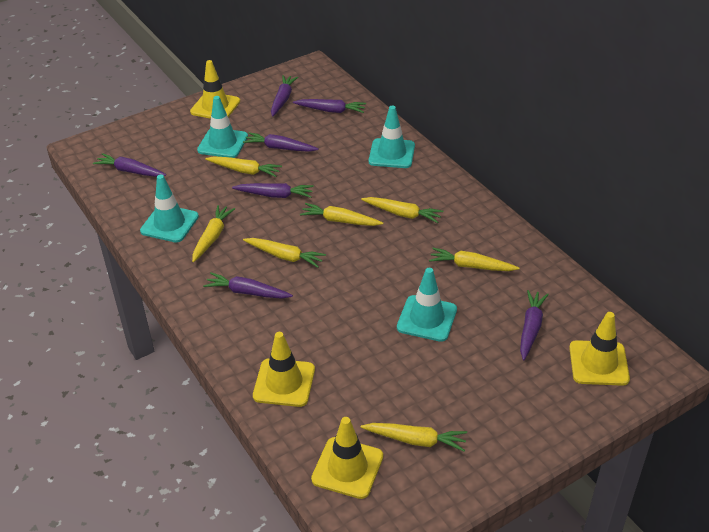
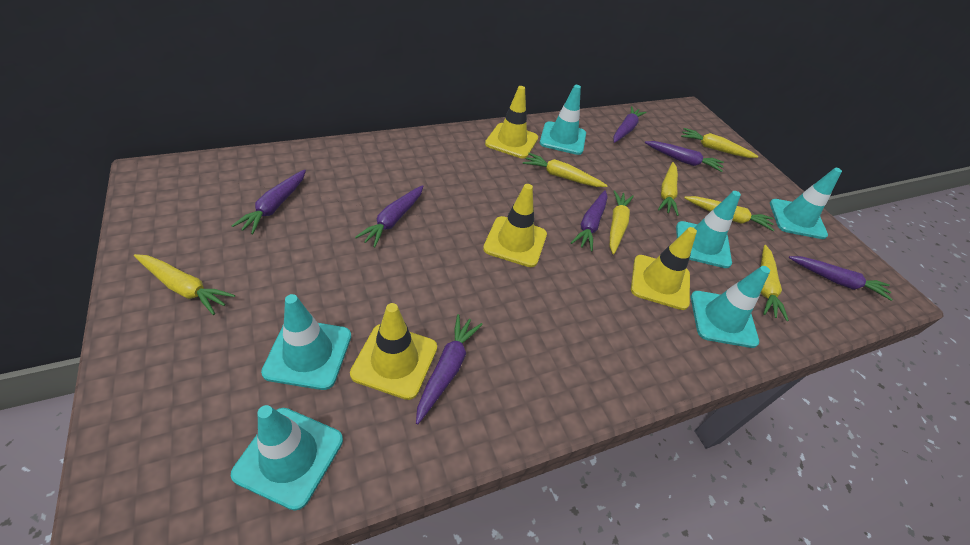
turquoise traffic cone: 4 -> 6

